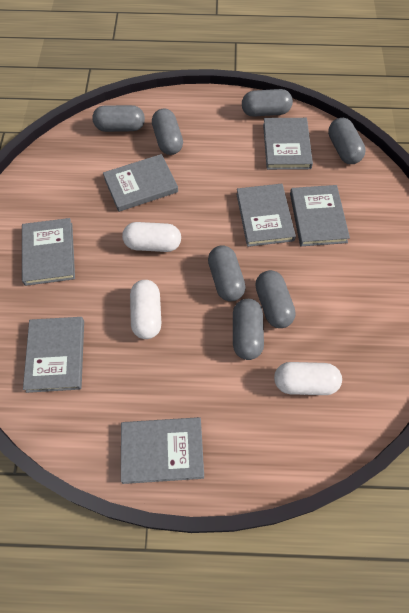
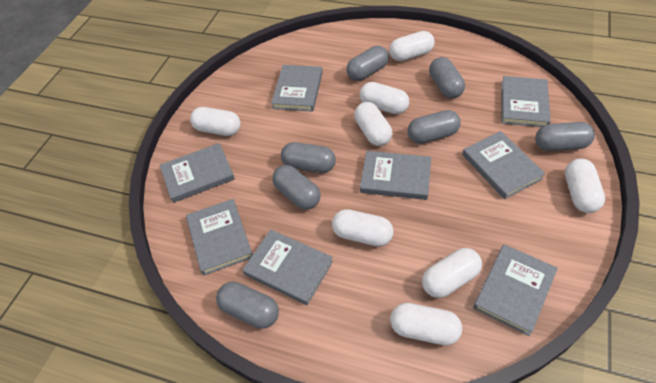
grey book: 7 -> 8
white capsule: 3 -> 8

